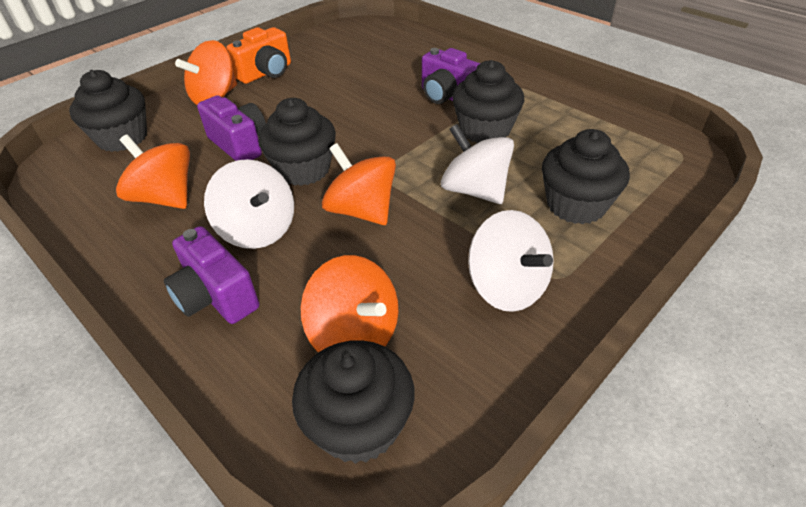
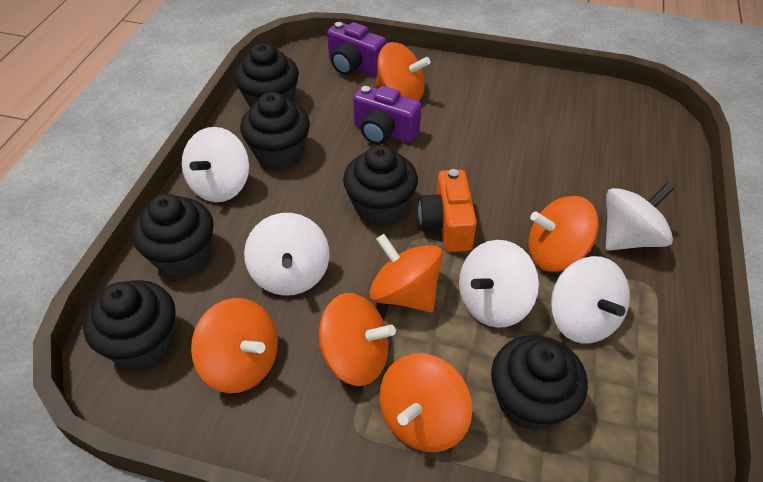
black cupcake: 5 -> 6
orange spinning top: 4 -> 6
purple camera: 3 -> 2
white spinning top: 3 -> 5

